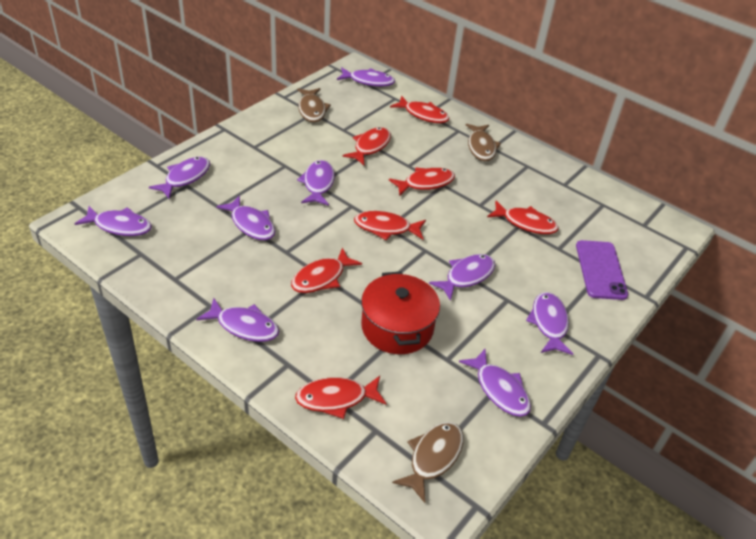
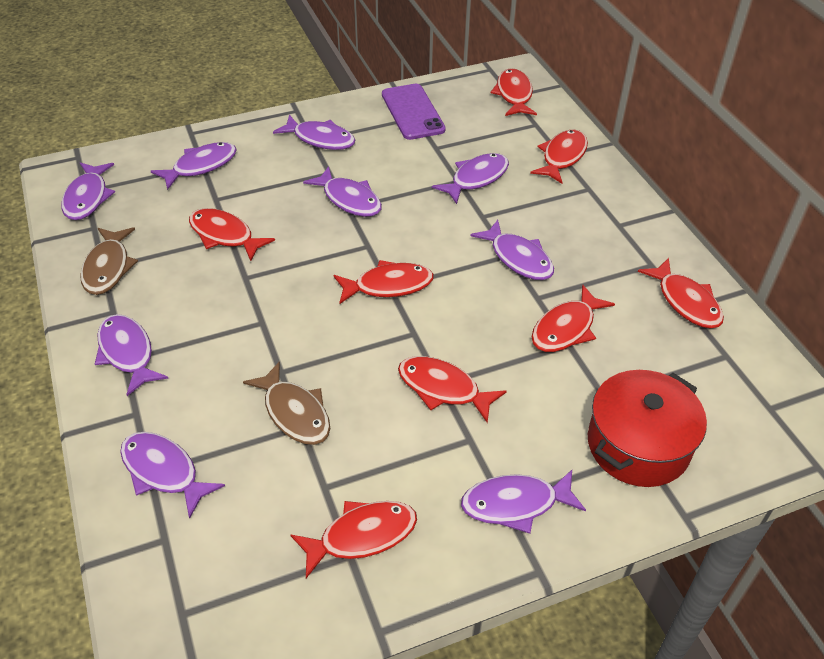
brown fish: 3 -> 2
red fish: 7 -> 8

